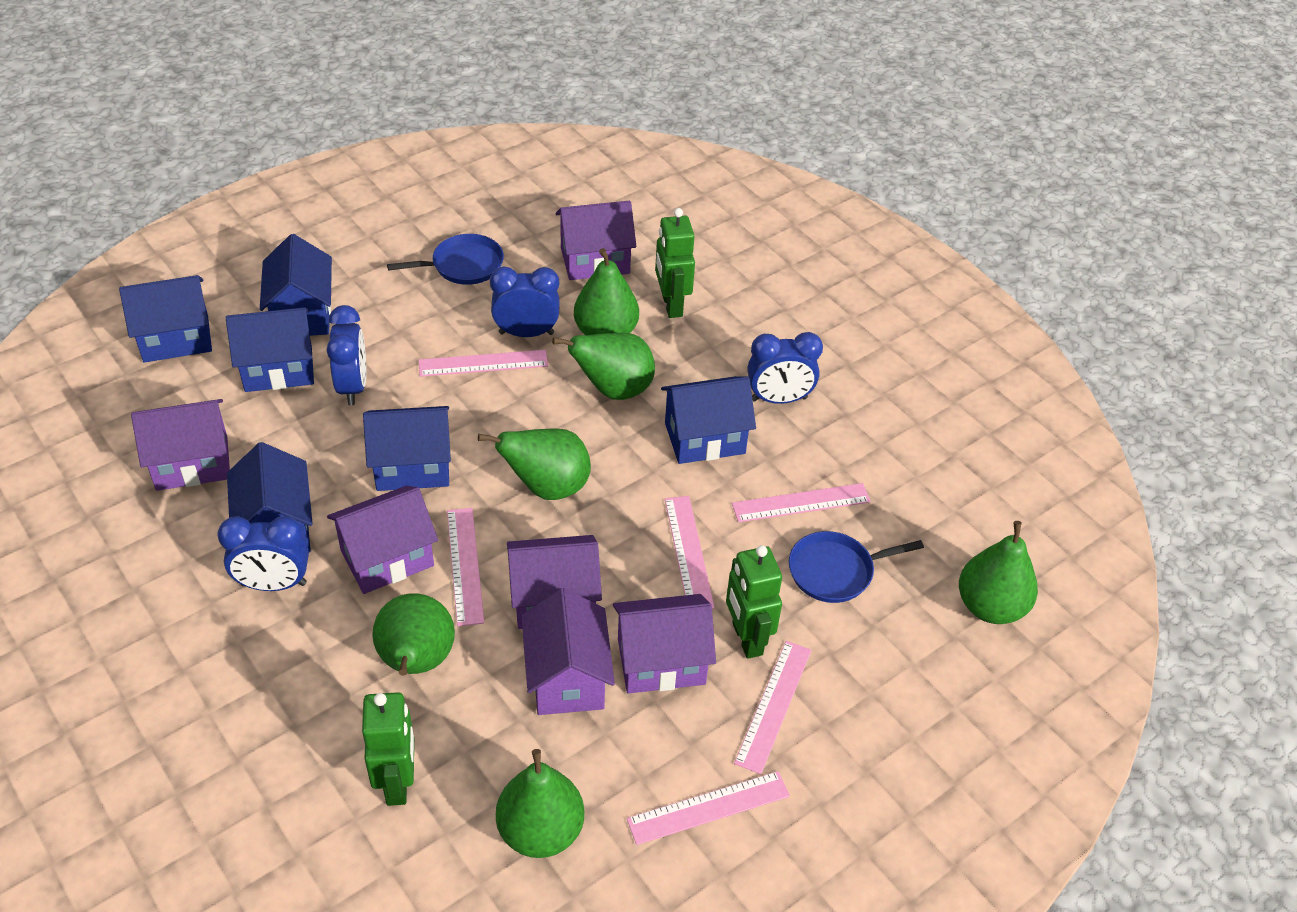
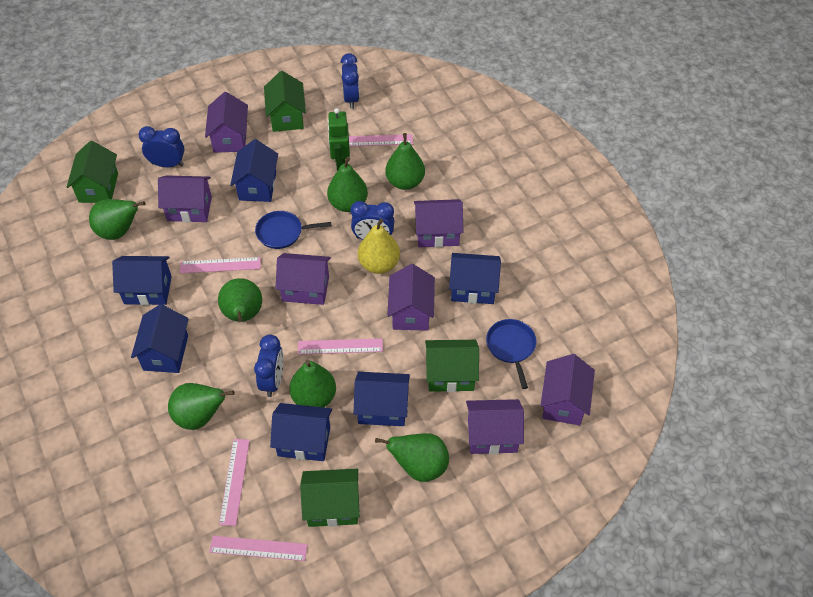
green house: 0 -> 4
green pear: 6 -> 7
green robot: 3 -> 1
pink ruler: 6 -> 5
purple house: 6 -> 7
yellow pear: 0 -> 1

